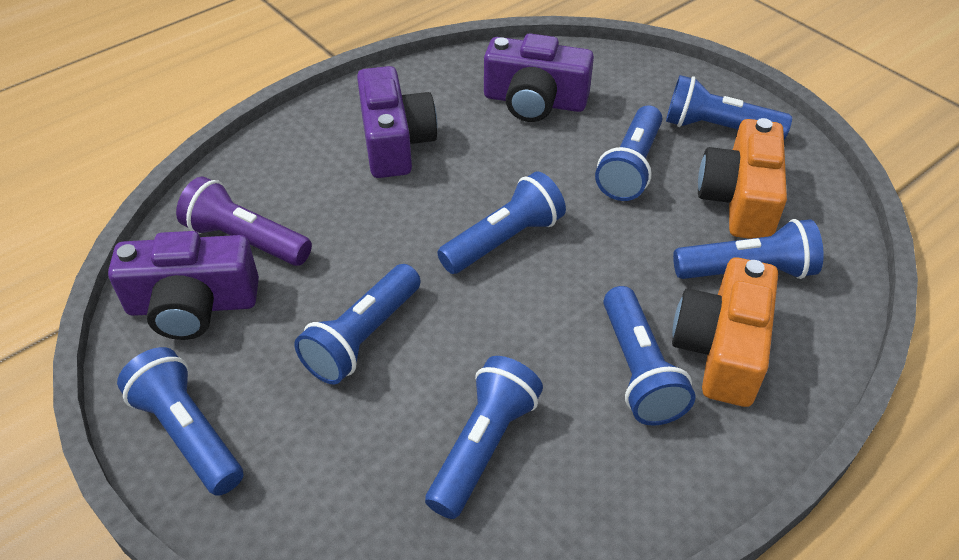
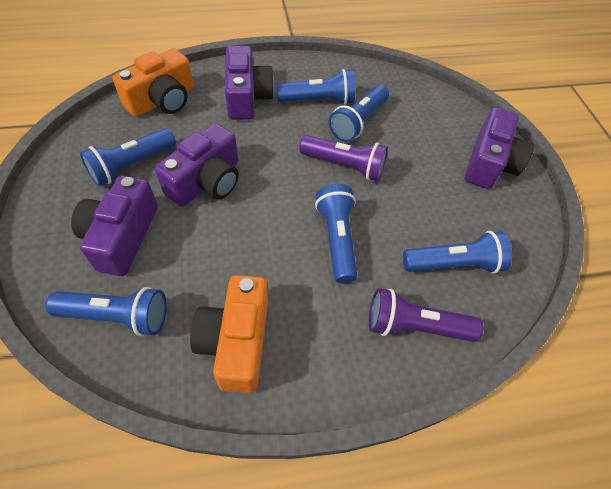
blue flashlight: 8 -> 6
purple camera: 3 -> 4
purple flashlight: 1 -> 2

